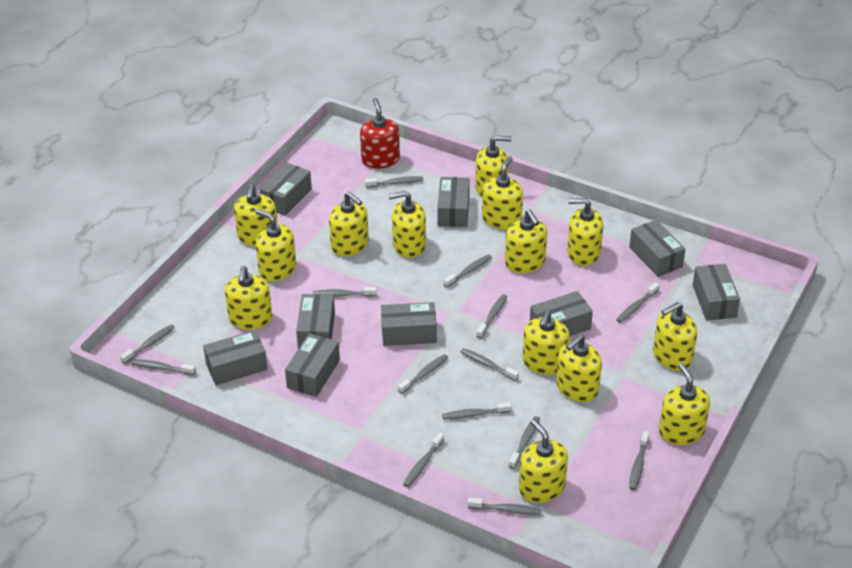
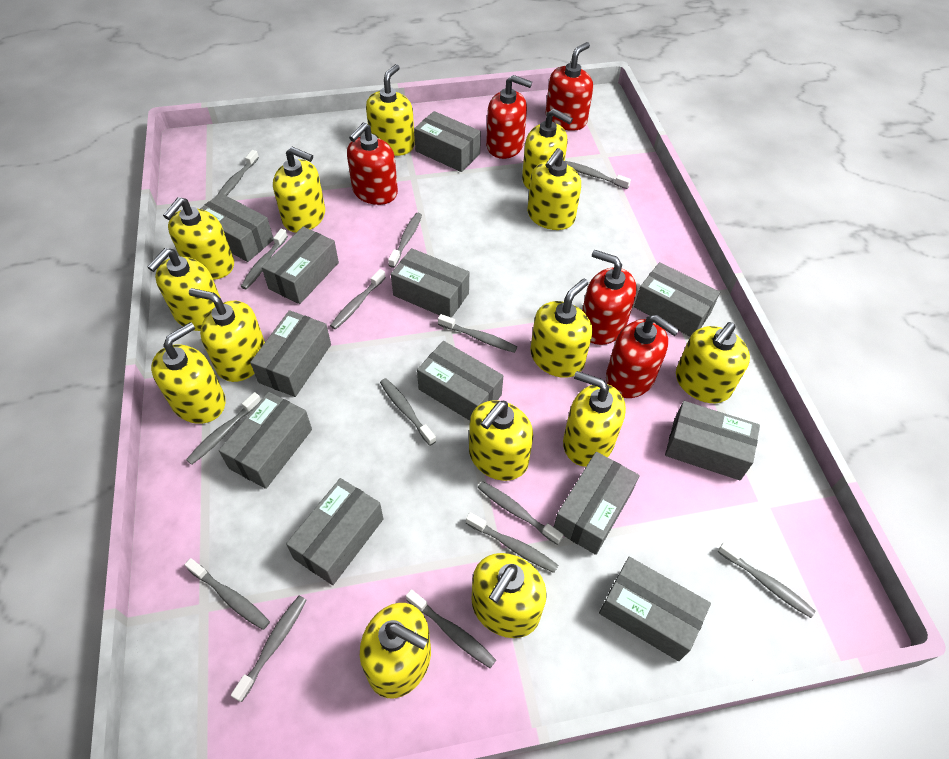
grey box: 9 -> 12
red soap dispenser: 1 -> 5

